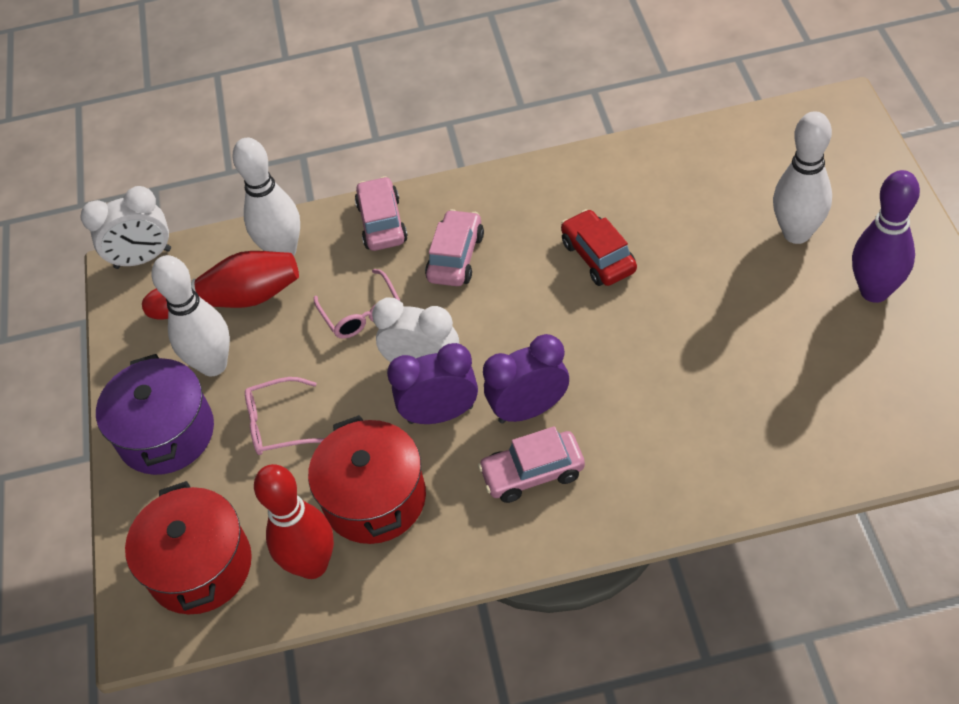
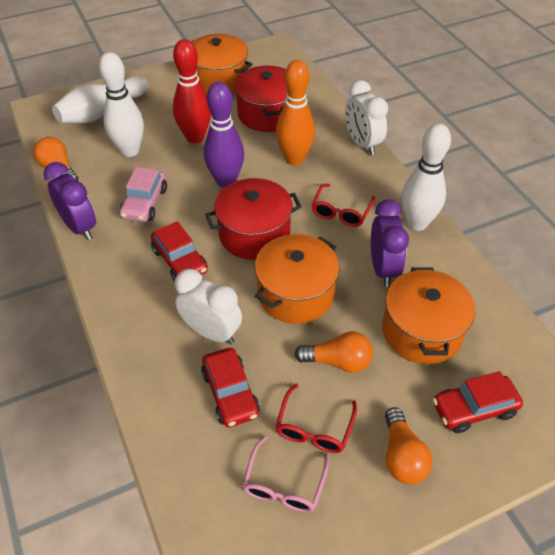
orange bowling pin: 0 -> 1
orange light bulb: 0 -> 3
orange pot: 0 -> 3
pink car: 3 -> 1
pink glasses: 2 -> 1
purple pot: 1 -> 0
red bowling pin: 2 -> 1
red car: 1 -> 3
red glasses: 0 -> 2

